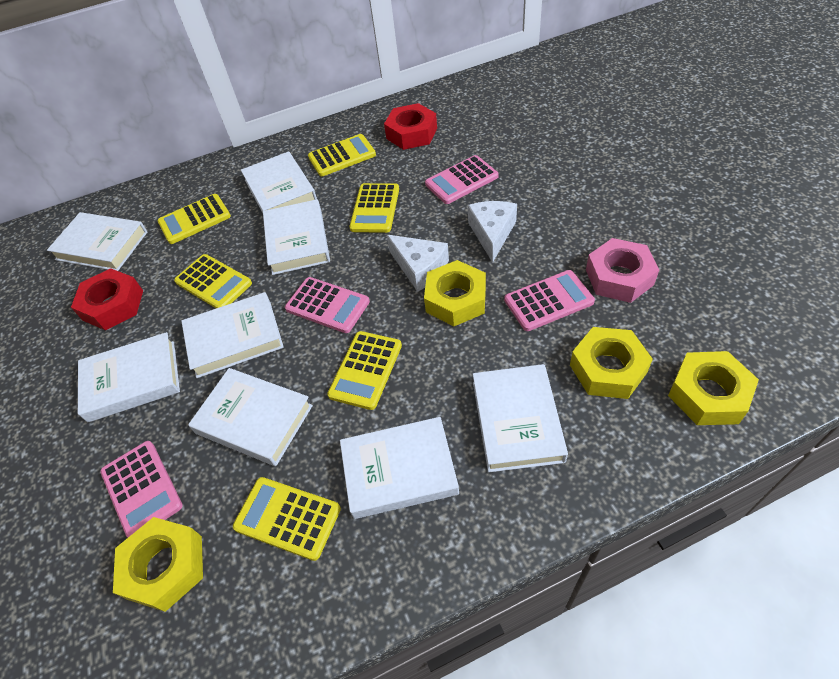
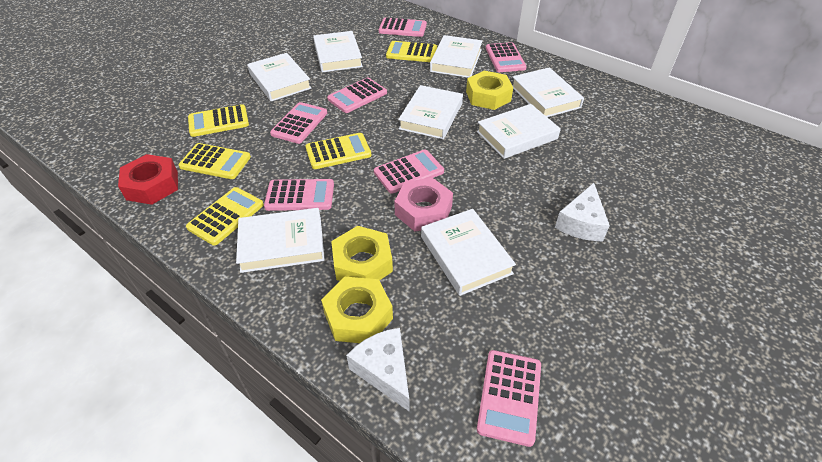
pink calculator: 4 -> 7
red nut: 2 -> 1
yellow calculator: 6 -> 5
yellow nut: 4 -> 3

